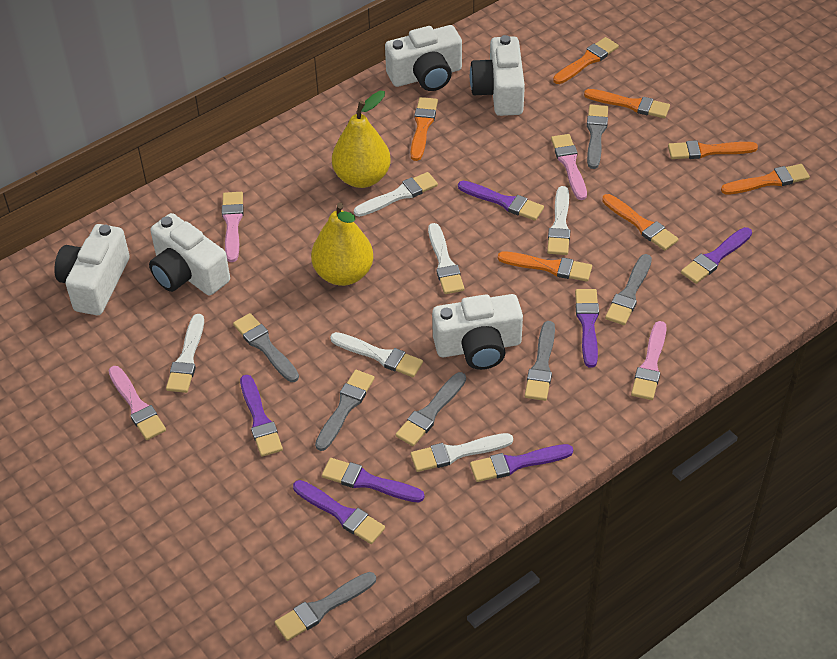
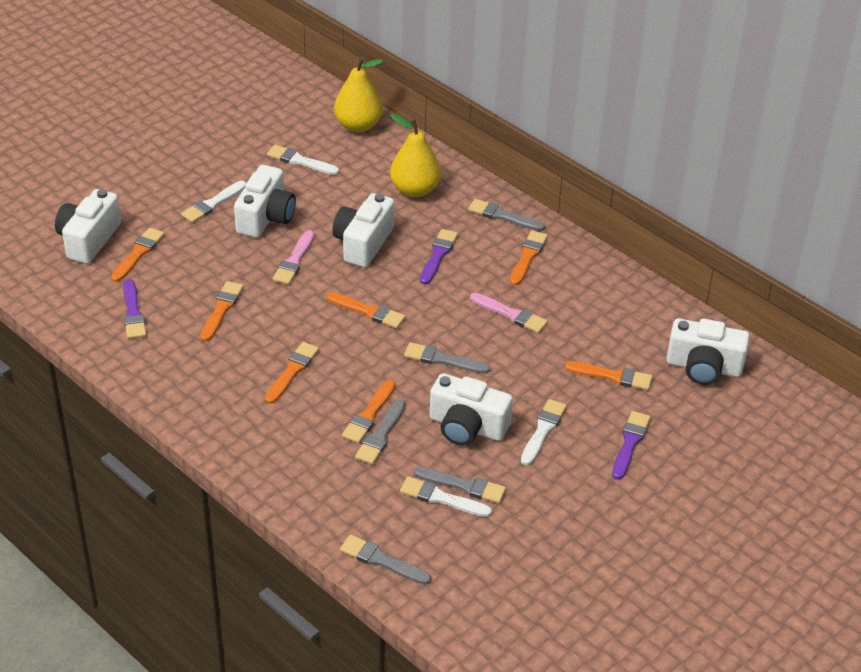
grey brush: 7 -> 5
pink brush: 4 -> 2
purple brush: 7 -> 3
white brush: 6 -> 4

